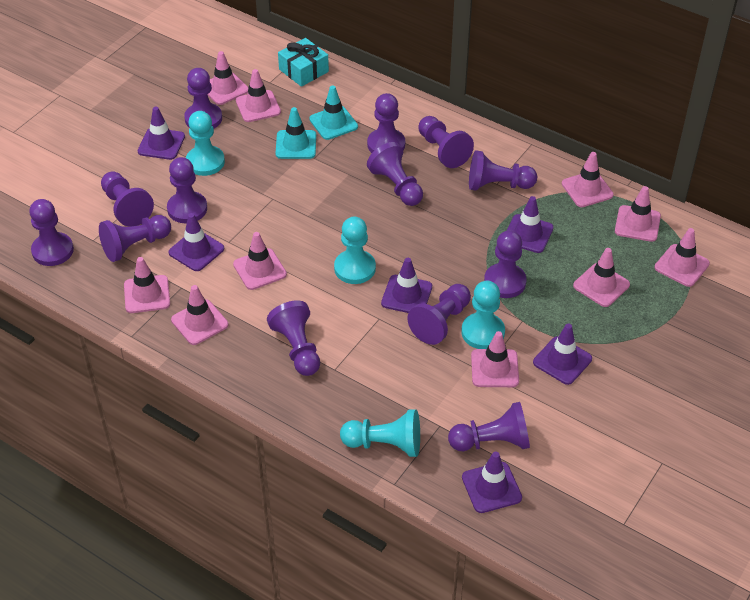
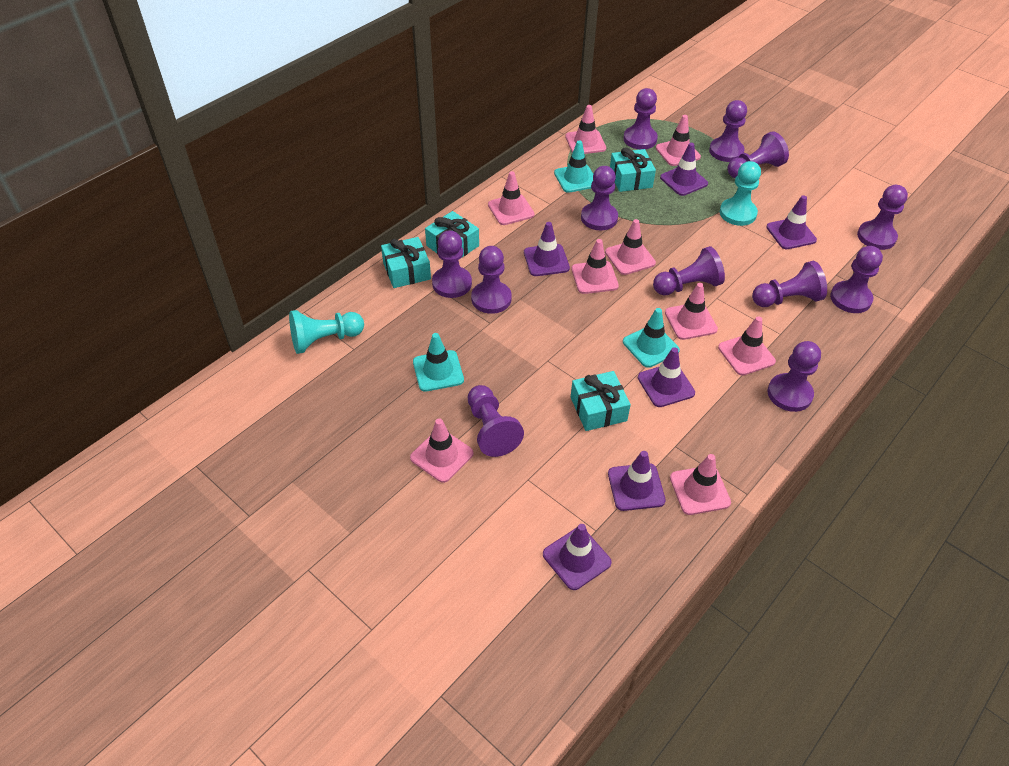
pink traffic cone: 10 -> 9
purple pawn: 13 -> 12
turquoise gift: 1 -> 4
turquoise pawn: 4 -> 2
turquoise traffic cone: 2 -> 3

